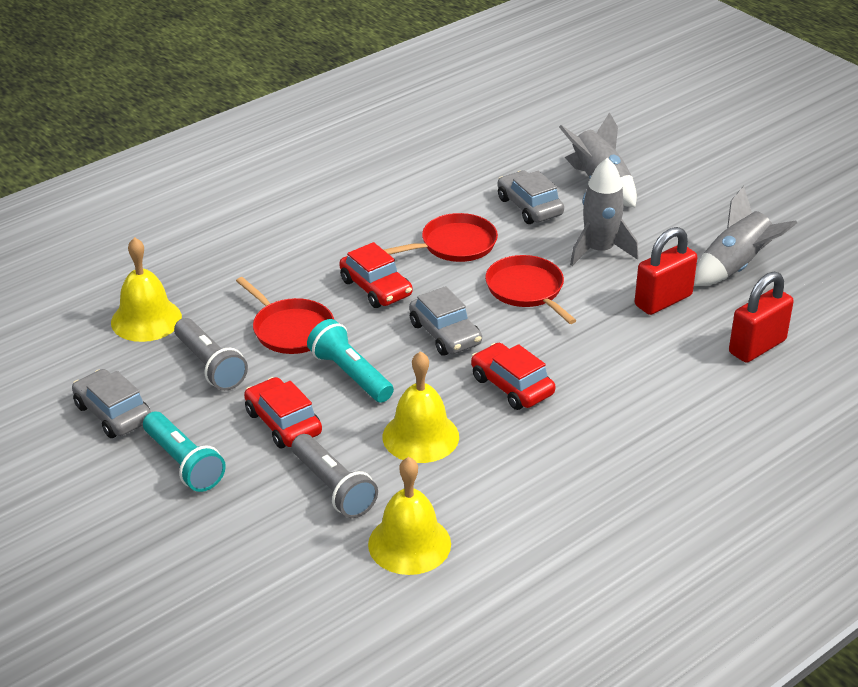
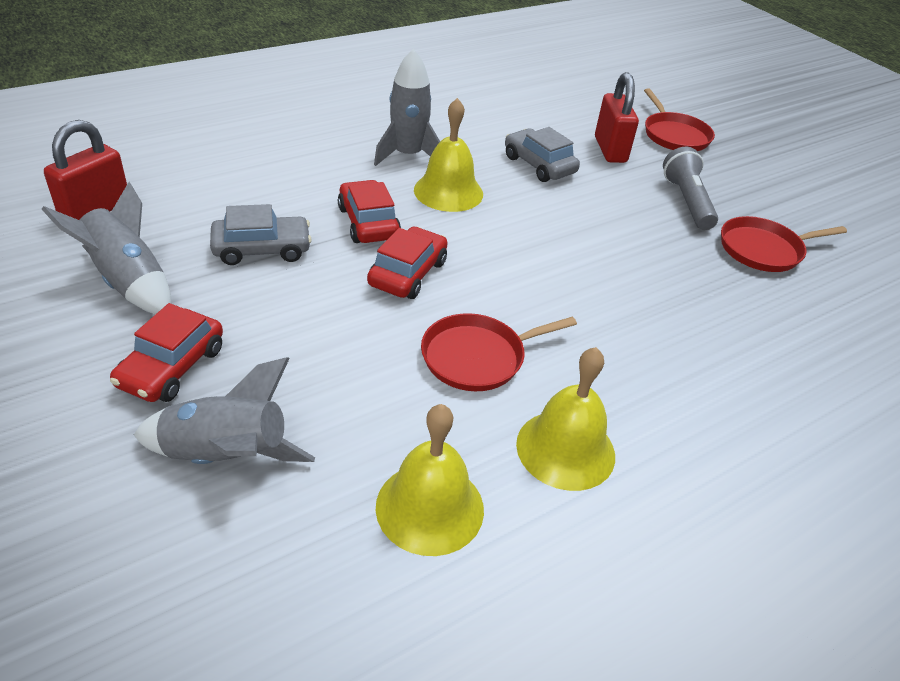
grey car: 3 -> 2
grey flashlight: 2 -> 1
turquoise flashlight: 2 -> 0

